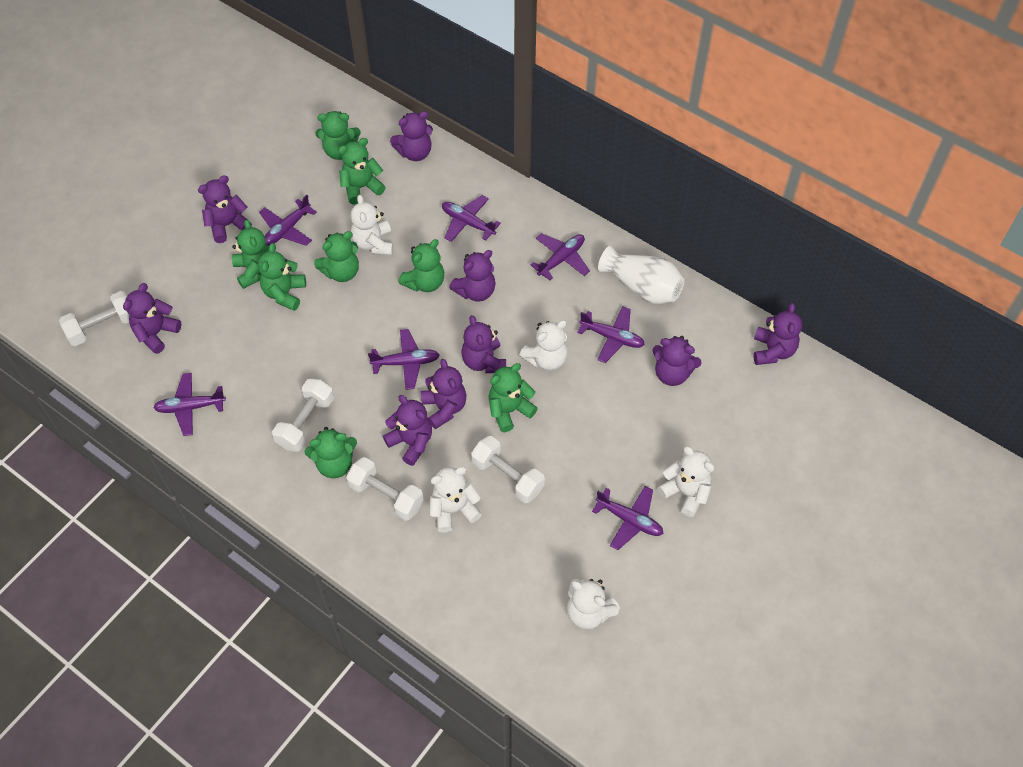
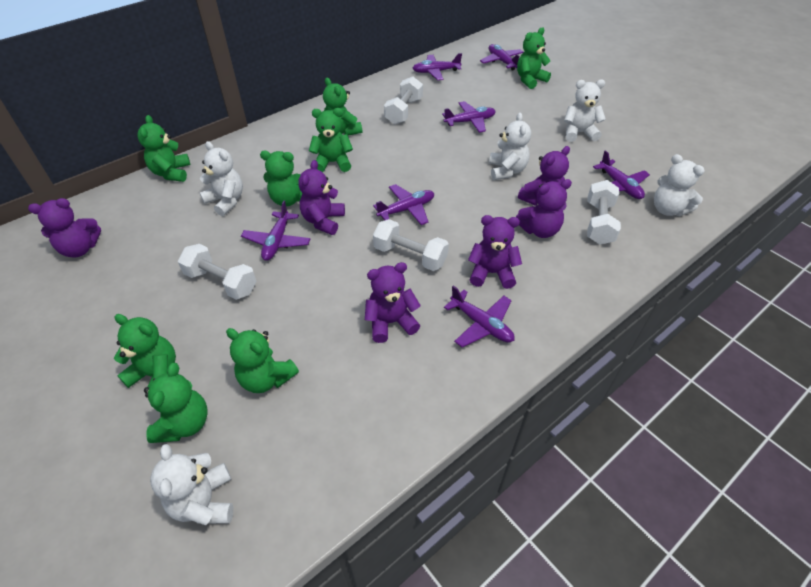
purple teddy bear: 9 -> 6
white vase: 1 -> 0

